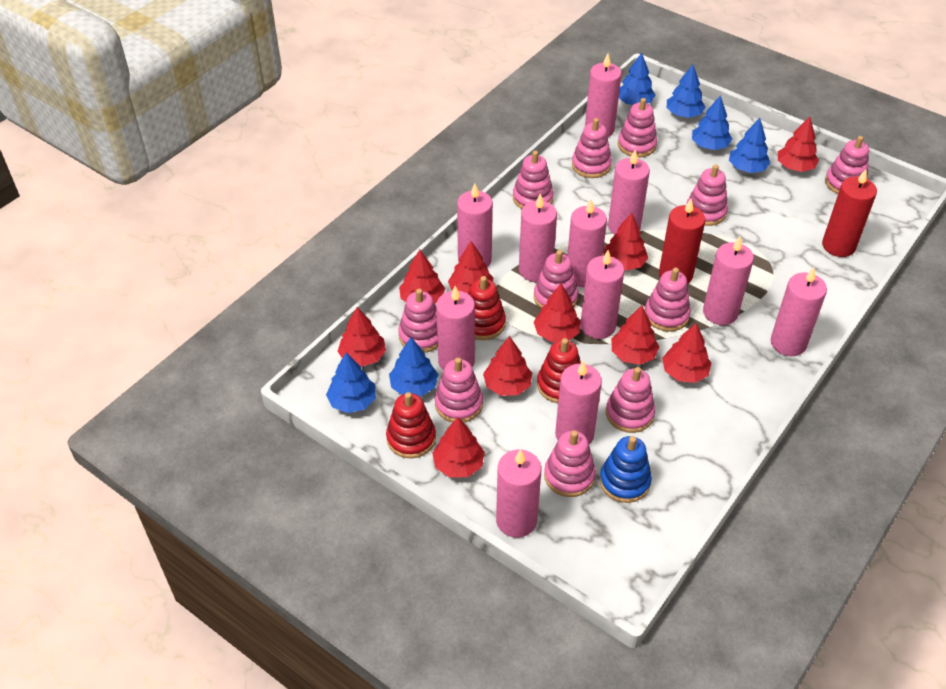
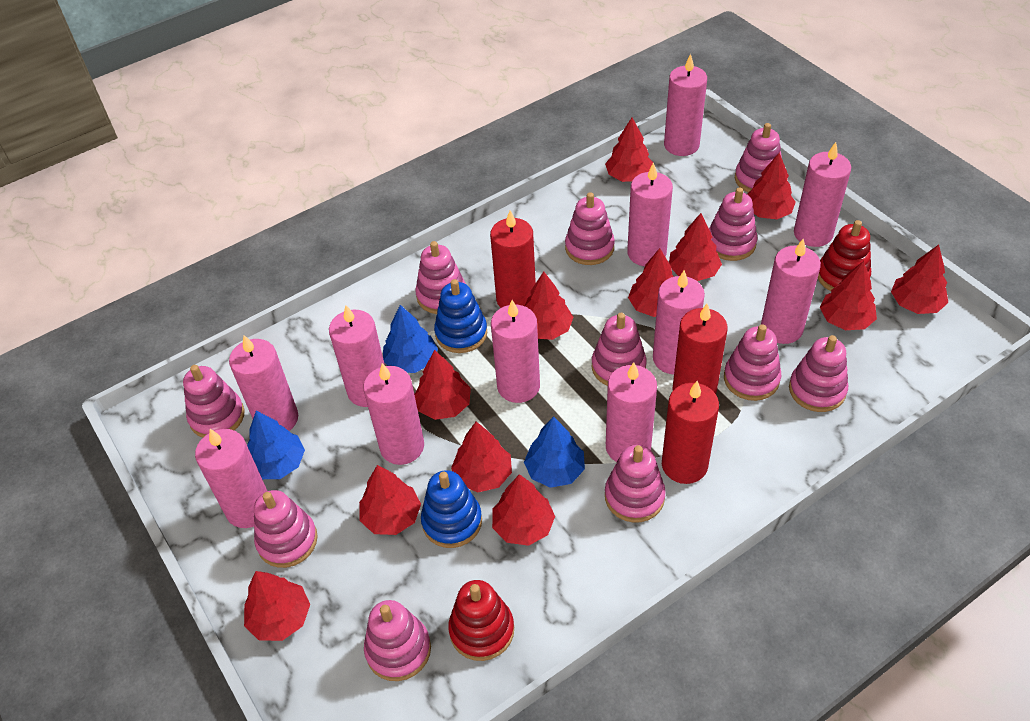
blue stacking toy: 1 -> 2
blue tree: 6 -> 3
red candle: 2 -> 3
red stacking toy: 3 -> 2
red tree: 10 -> 12

